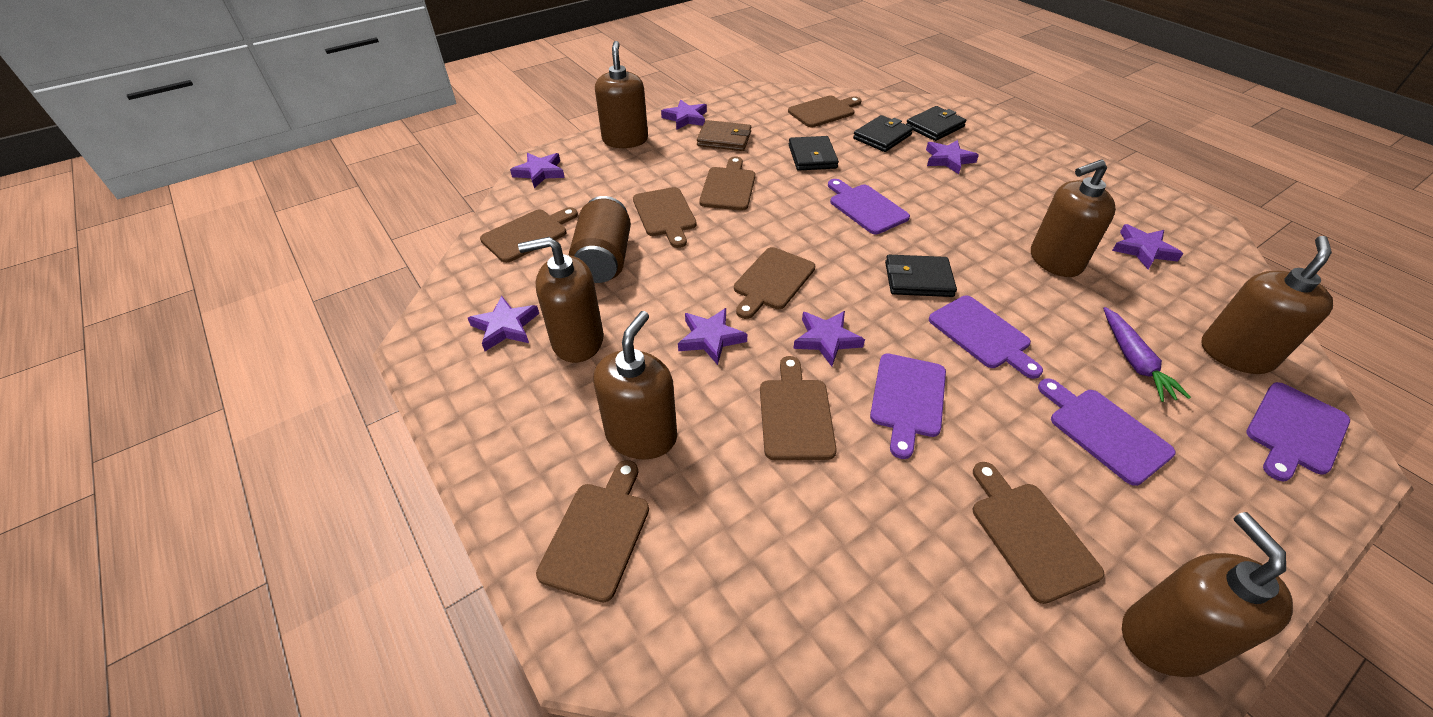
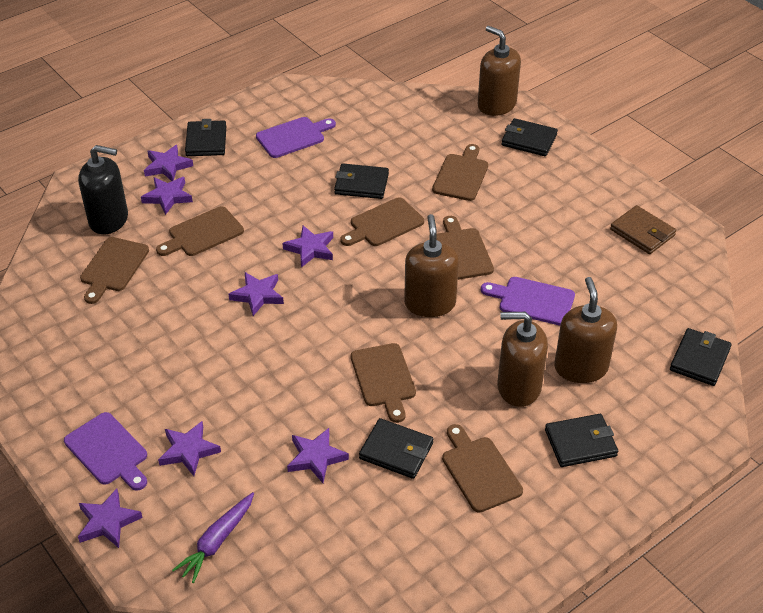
black soap dispenser: 0 -> 1
black wallet: 4 -> 6
brown can: 1 -> 0
brown cutting board: 8 -> 7
brown soap dispenser: 6 -> 4
purple cutting board: 5 -> 3

